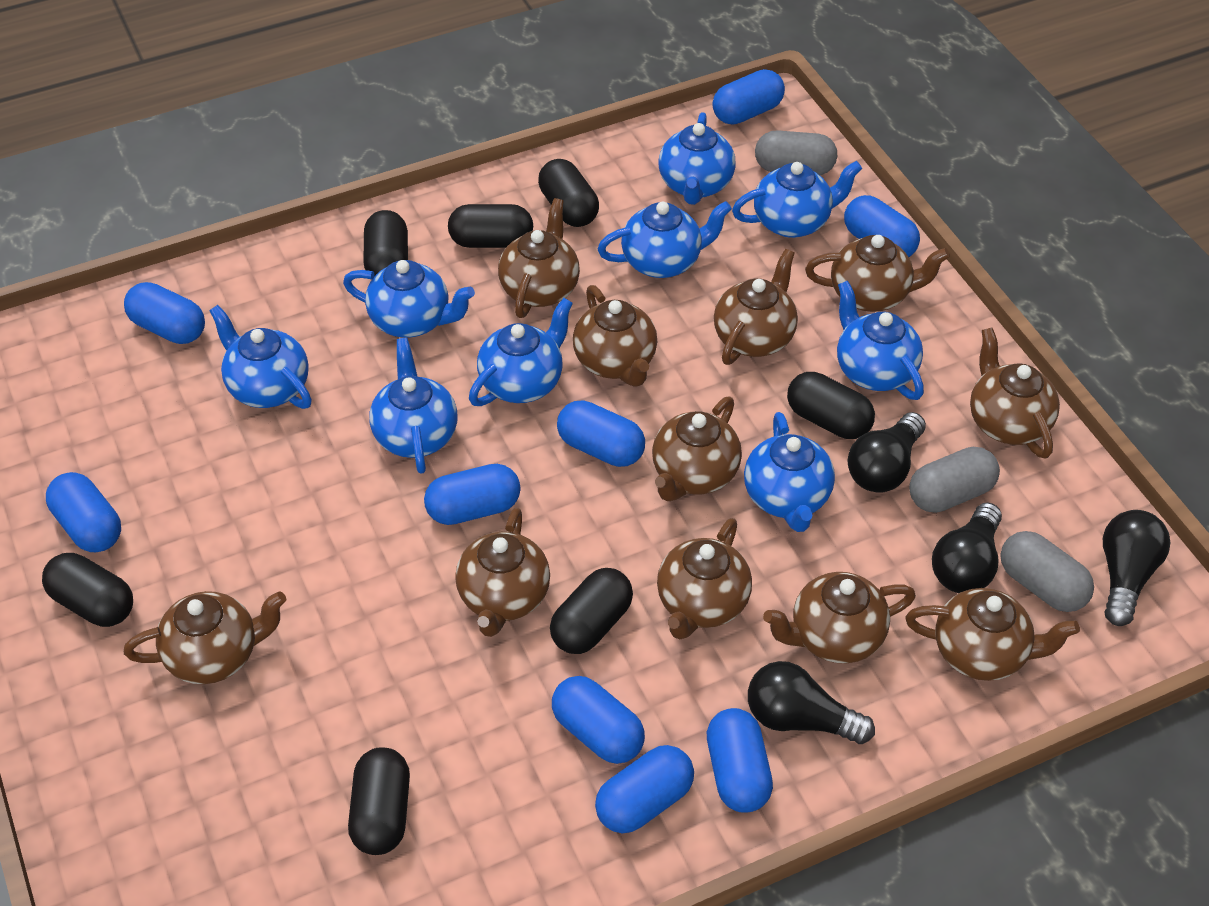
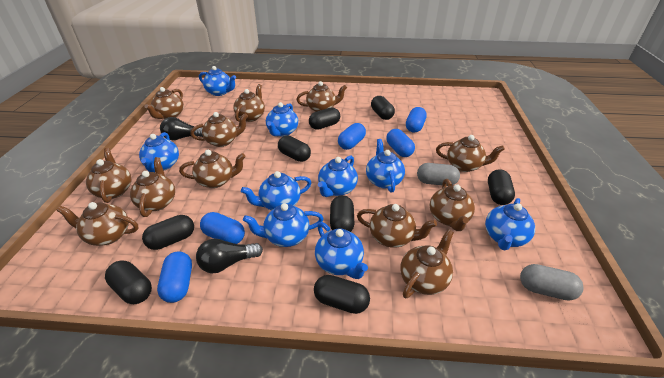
black capsule: 7 -> 8
black light bulb: 4 -> 2
blue capsule: 9 -> 5
brown teapot: 11 -> 12
grey capsule: 3 -> 2

